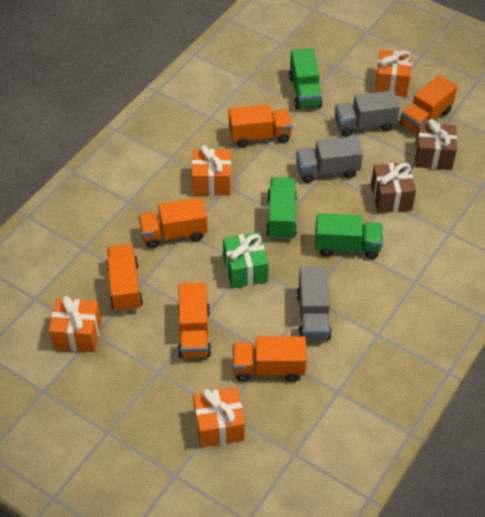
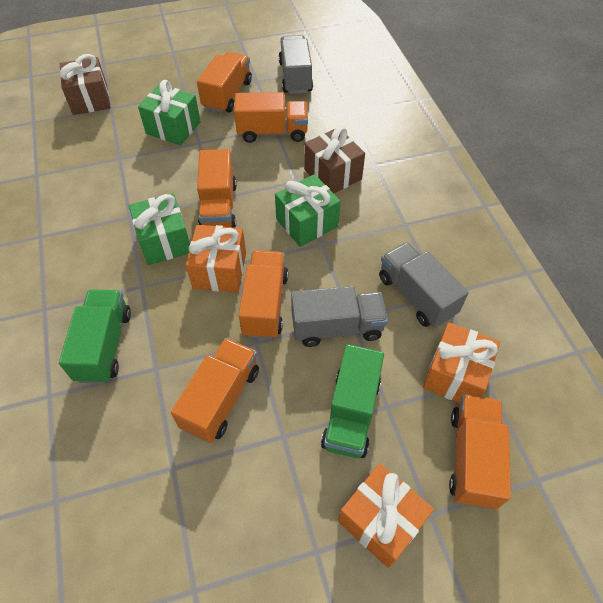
green gift: 1 -> 3
green truck: 3 -> 2
orange gift: 4 -> 3

